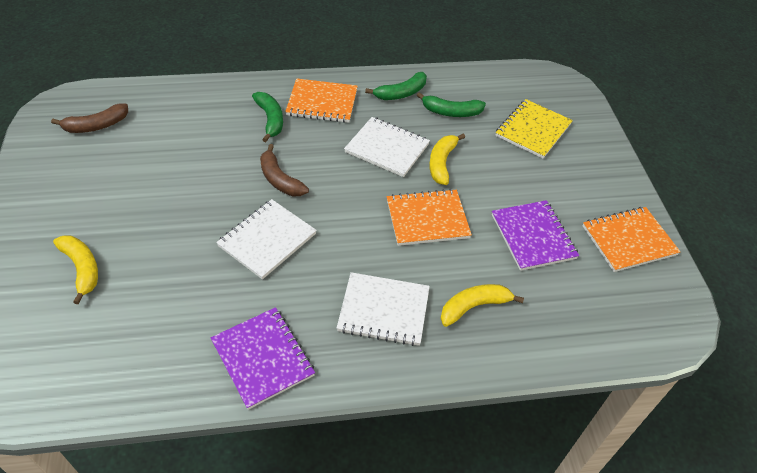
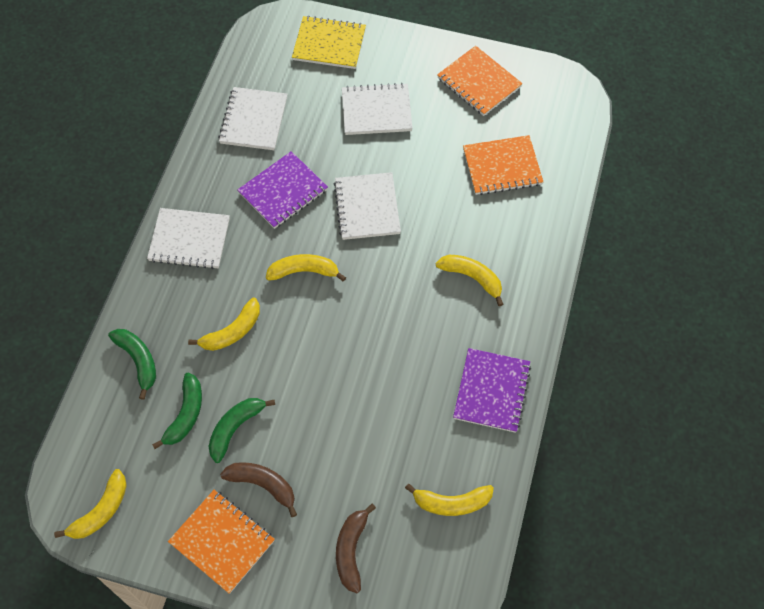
white notebook: 3 -> 4
yellow banana: 3 -> 5

